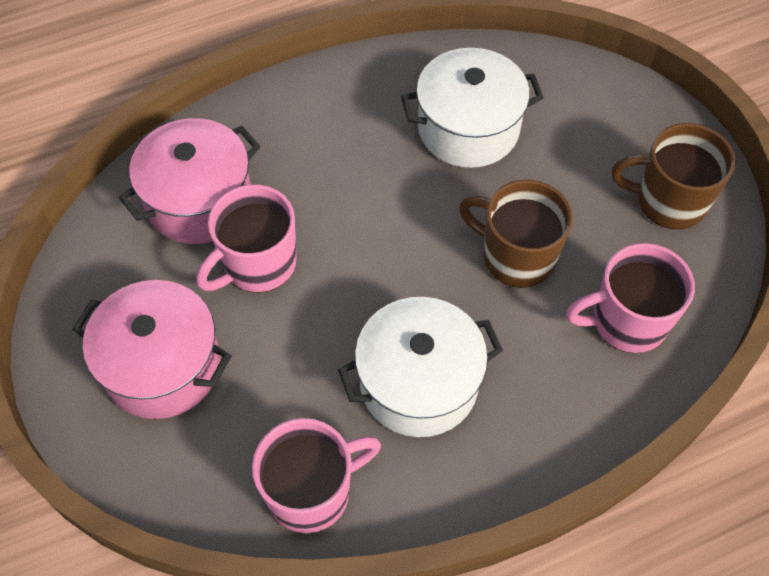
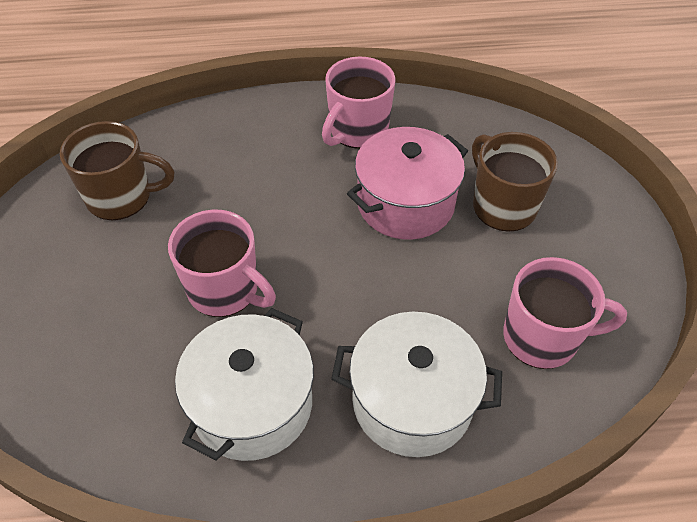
pink pot: 2 -> 1

